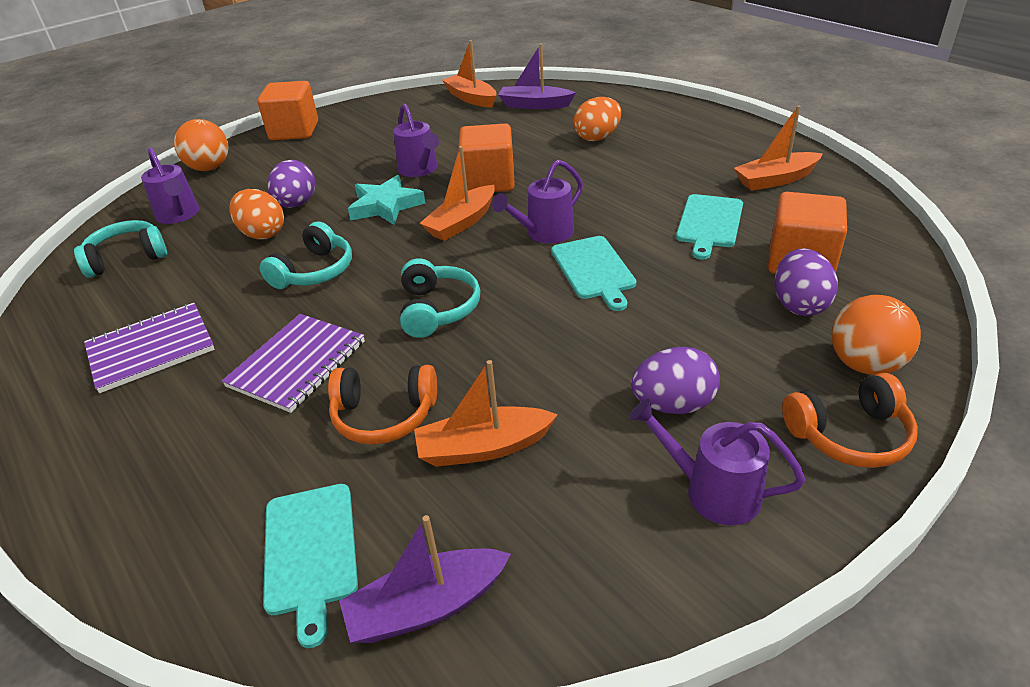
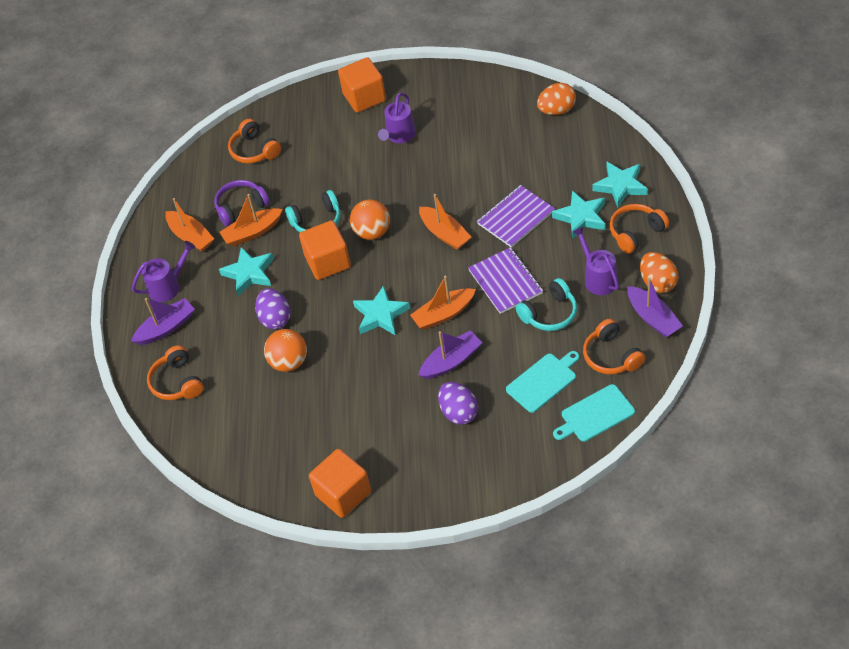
orange headphones: 2 -> 4
purple boat: 2 -> 3
purple egg: 3 -> 2
purple headphones: 0 -> 1
purple watering can: 4 -> 3
turquoise cutting board: 3 -> 2
turquoise headphones: 3 -> 2
turquoise star: 1 -> 4

